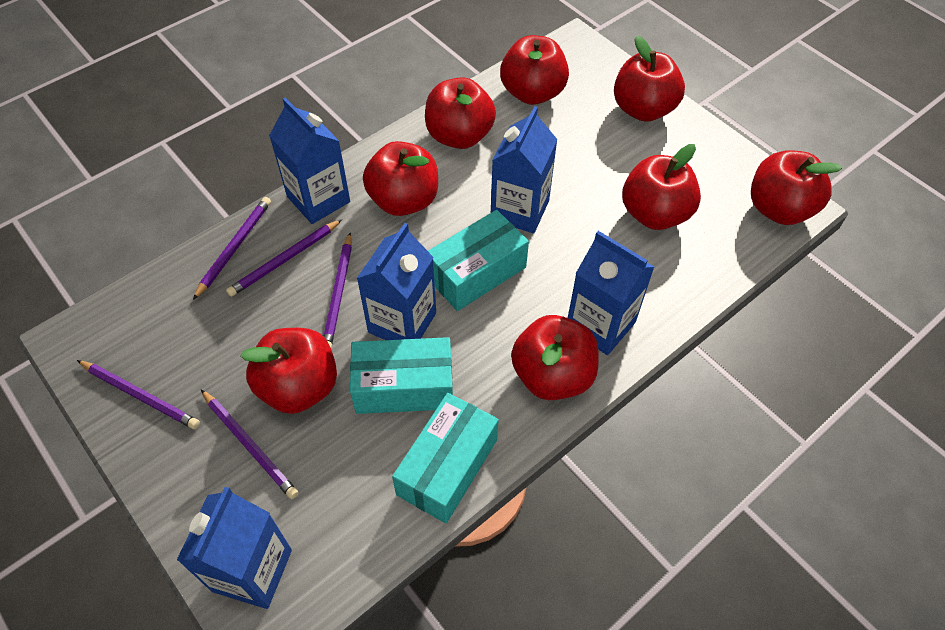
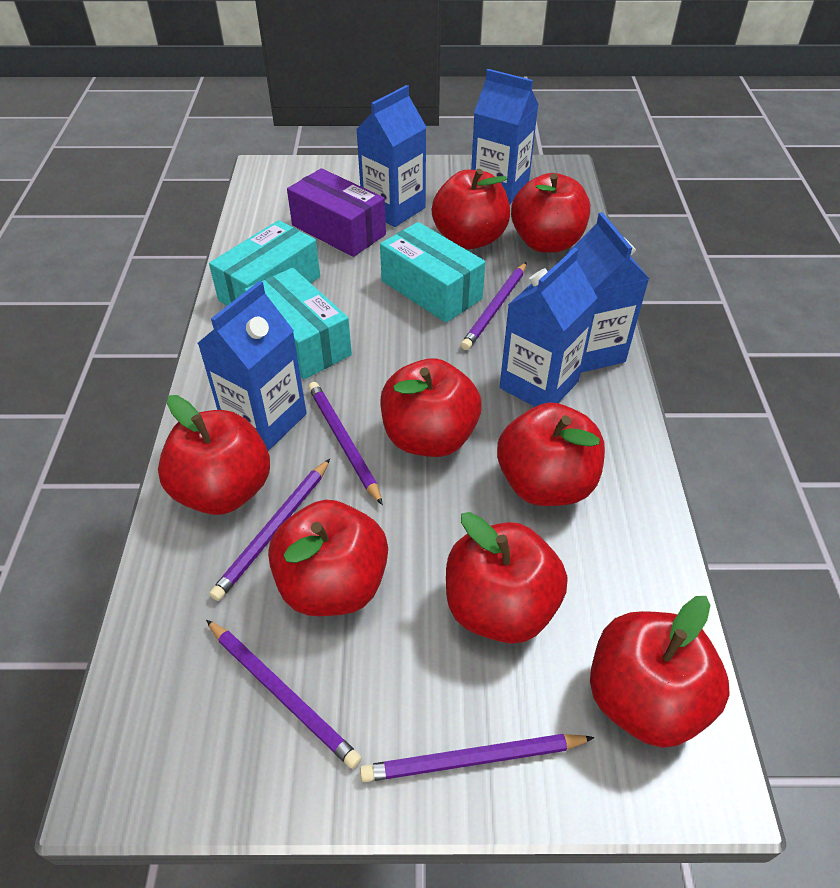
purple box: 0 -> 1

